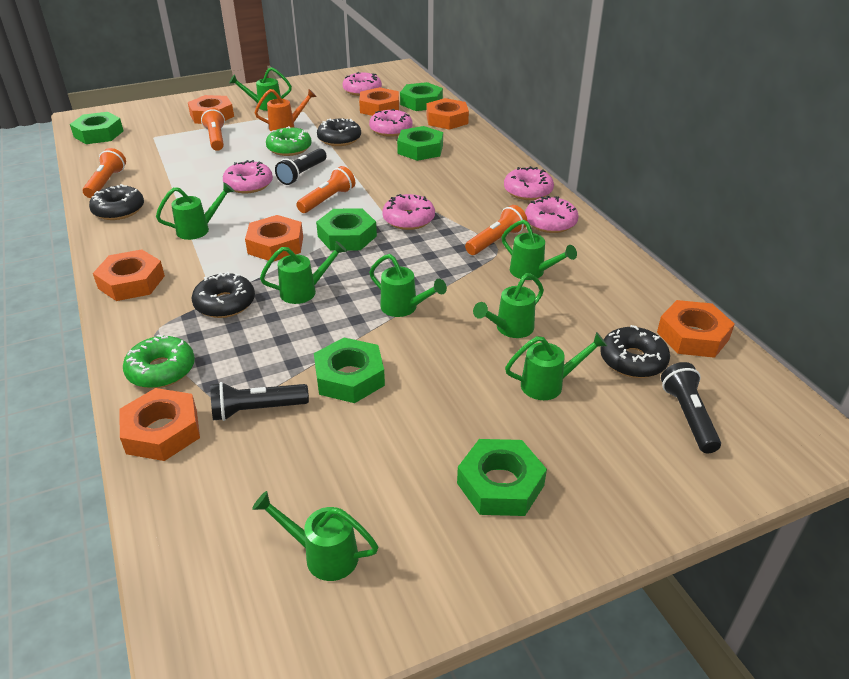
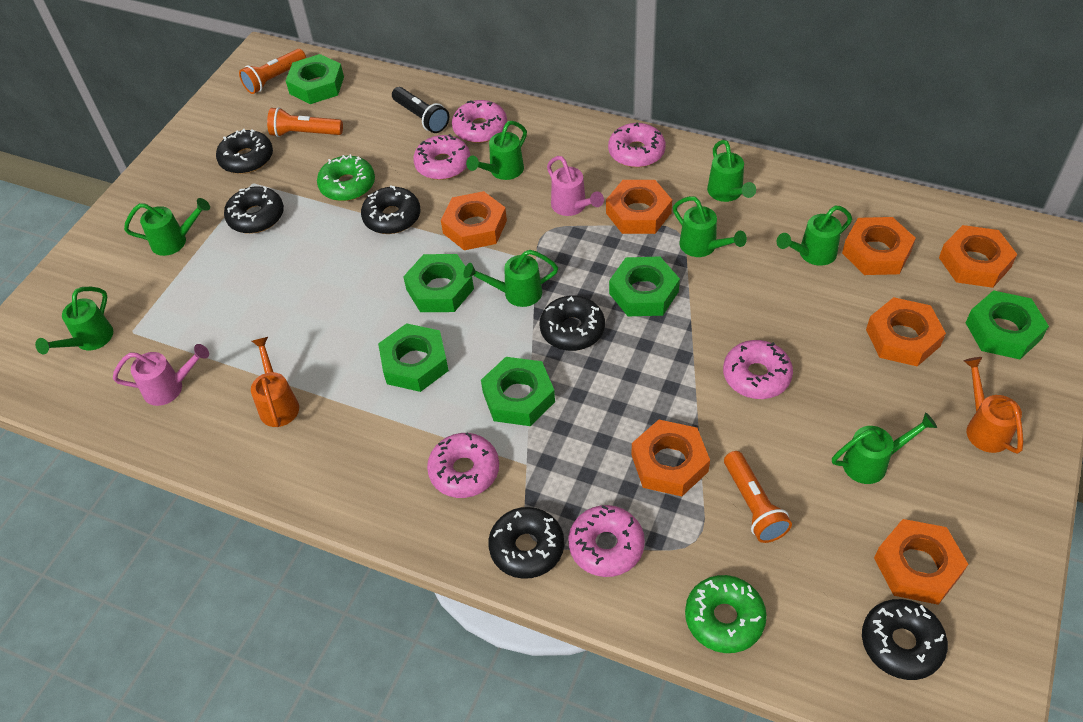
black donut: 4 -> 6
black flashlight: 3 -> 1
orange flashlight: 4 -> 3
orange watering can: 1 -> 2
pink watering can: 0 -> 2

